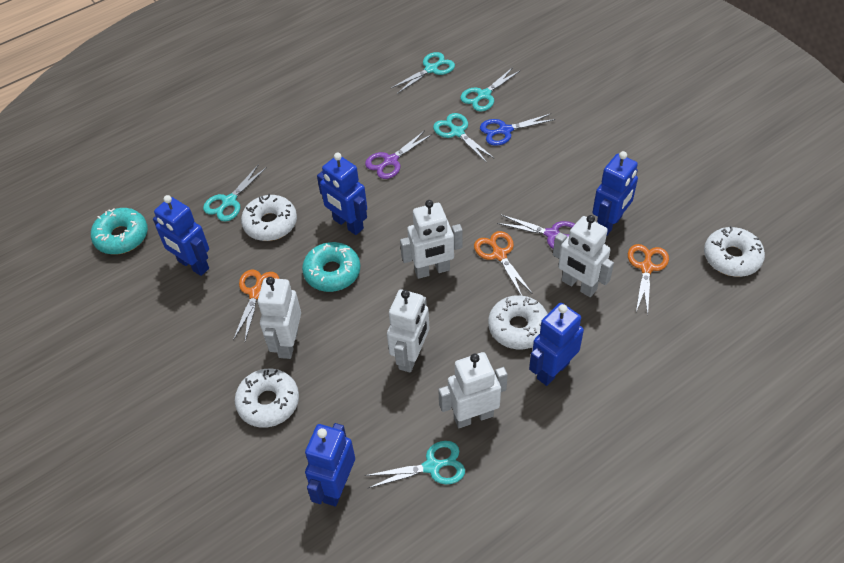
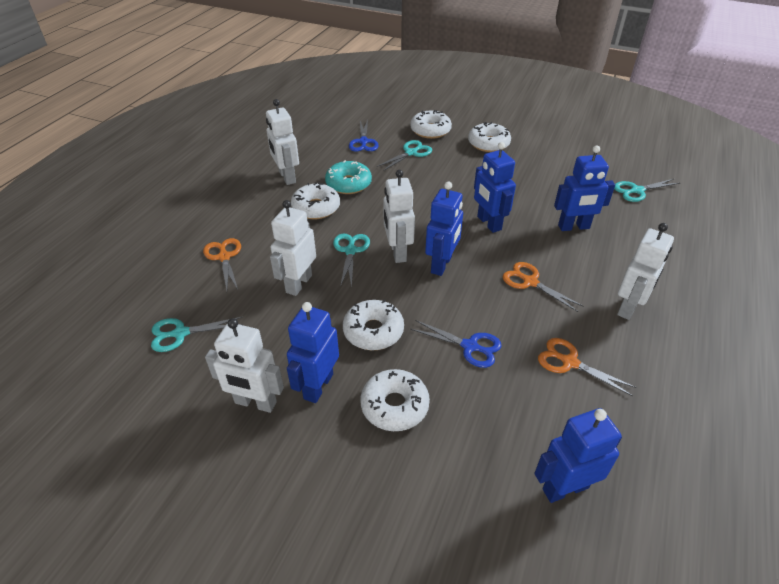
blue scissors: 1 -> 2
purple scissors: 2 -> 0
turquoise donut: 2 -> 1
turquoise scissors: 5 -> 4
white donut: 4 -> 5

